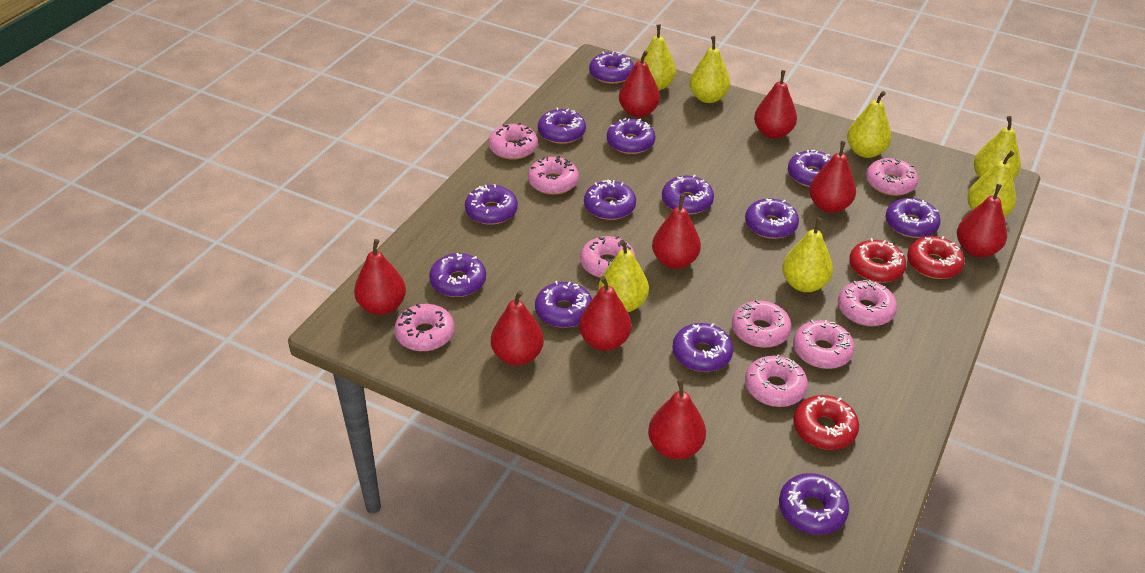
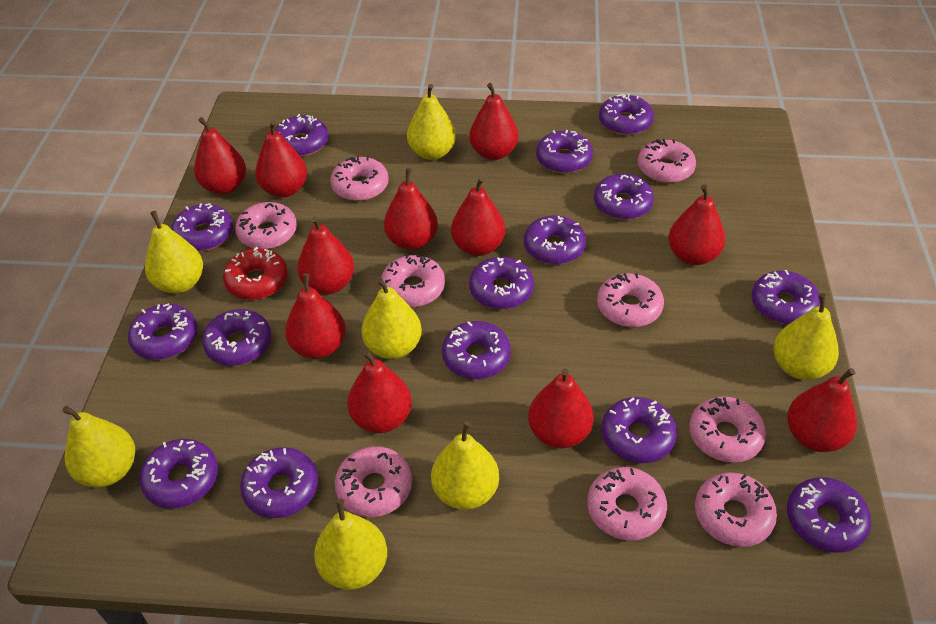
purple donut: 13 -> 15
red donut: 3 -> 1
red pear: 9 -> 11

